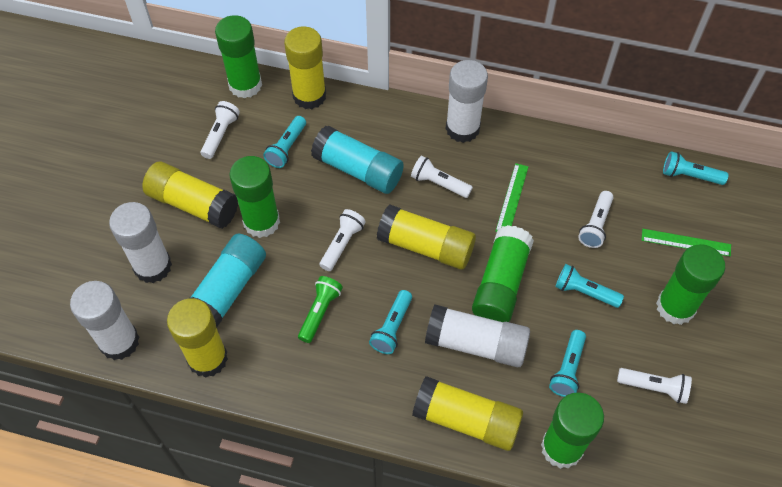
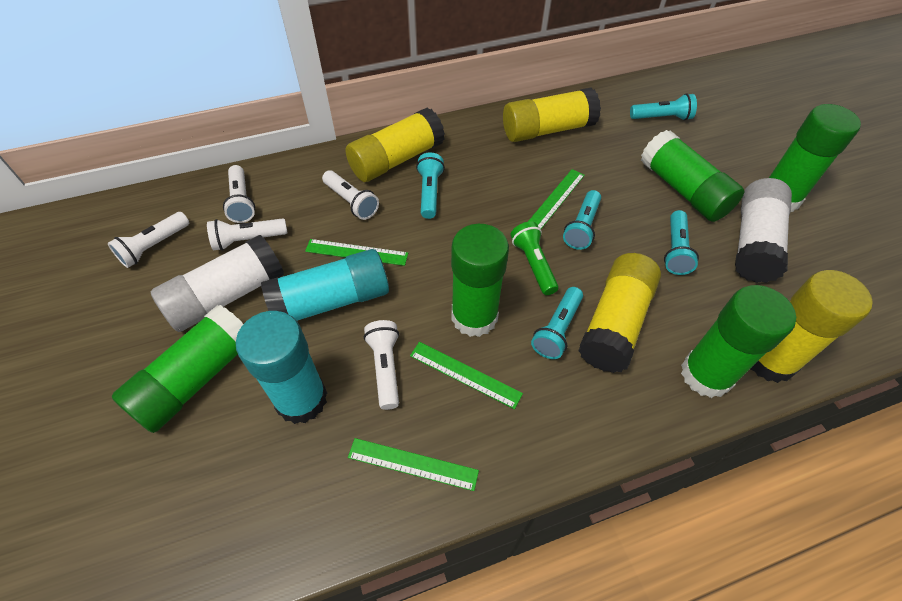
green ruler: 2 -> 4
white glue stick: 4 -> 2
yellow glue stick: 5 -> 4

